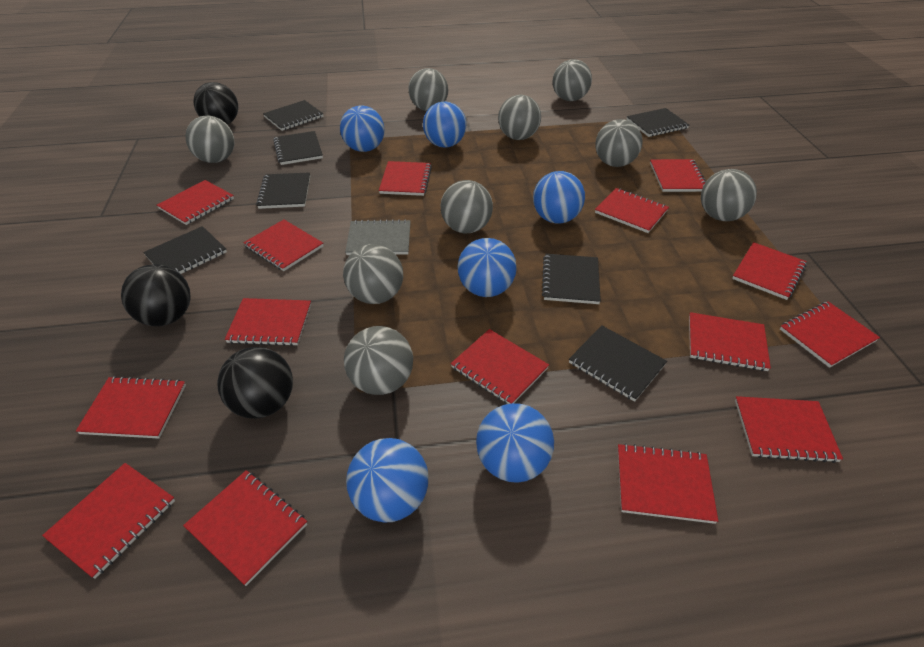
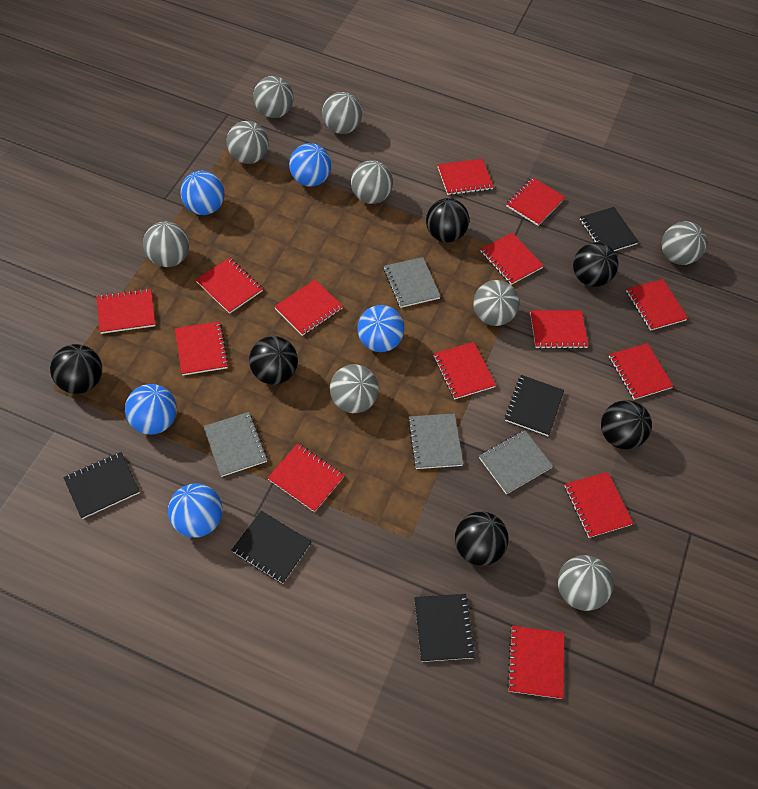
black ball: 3 -> 6
black notebook: 7 -> 5
blue ball: 6 -> 5
grey notebook: 1 -> 4
red notebook: 15 -> 14

